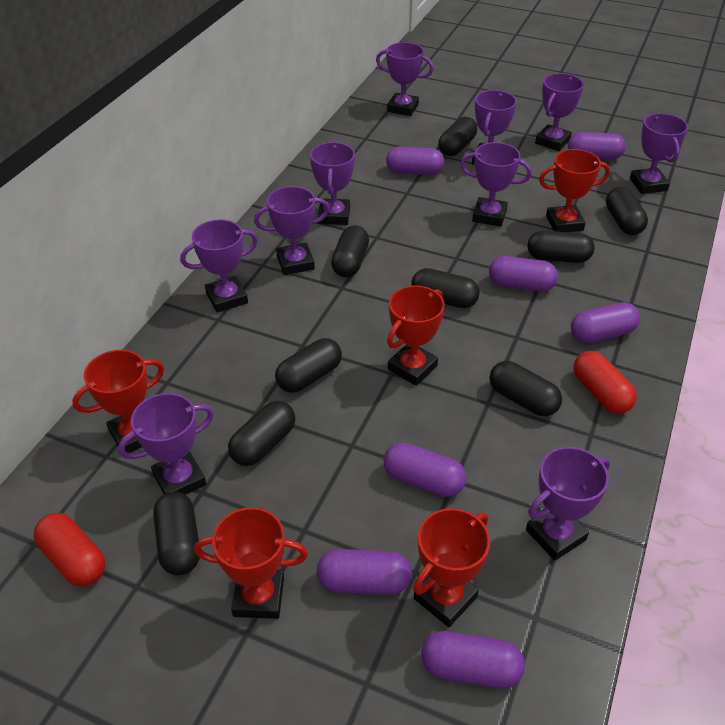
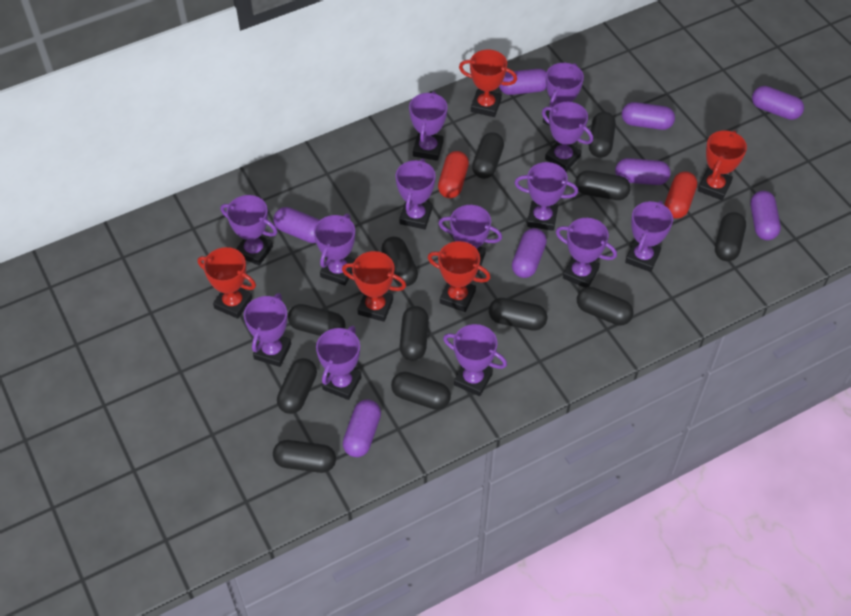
black capsule: 9 -> 12
purple capsule: 7 -> 8
purple trophy: 10 -> 13

